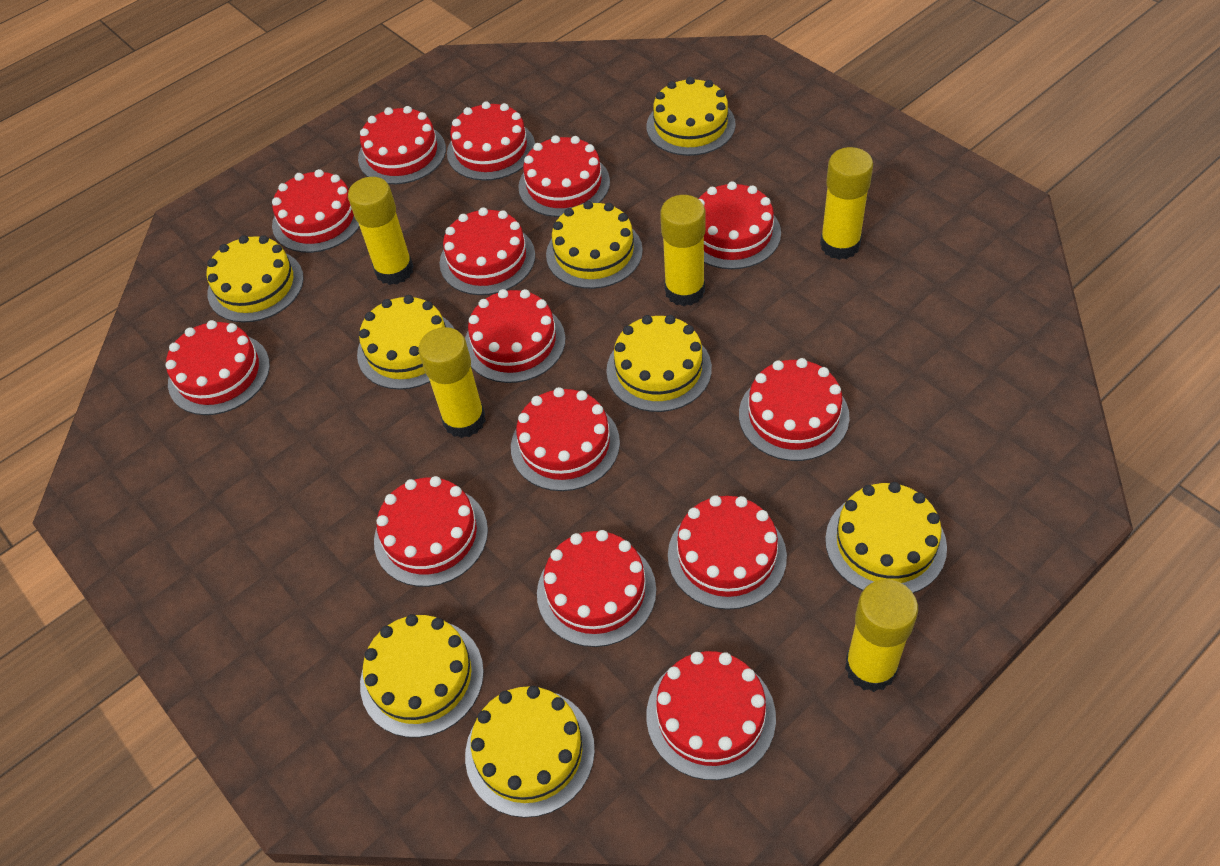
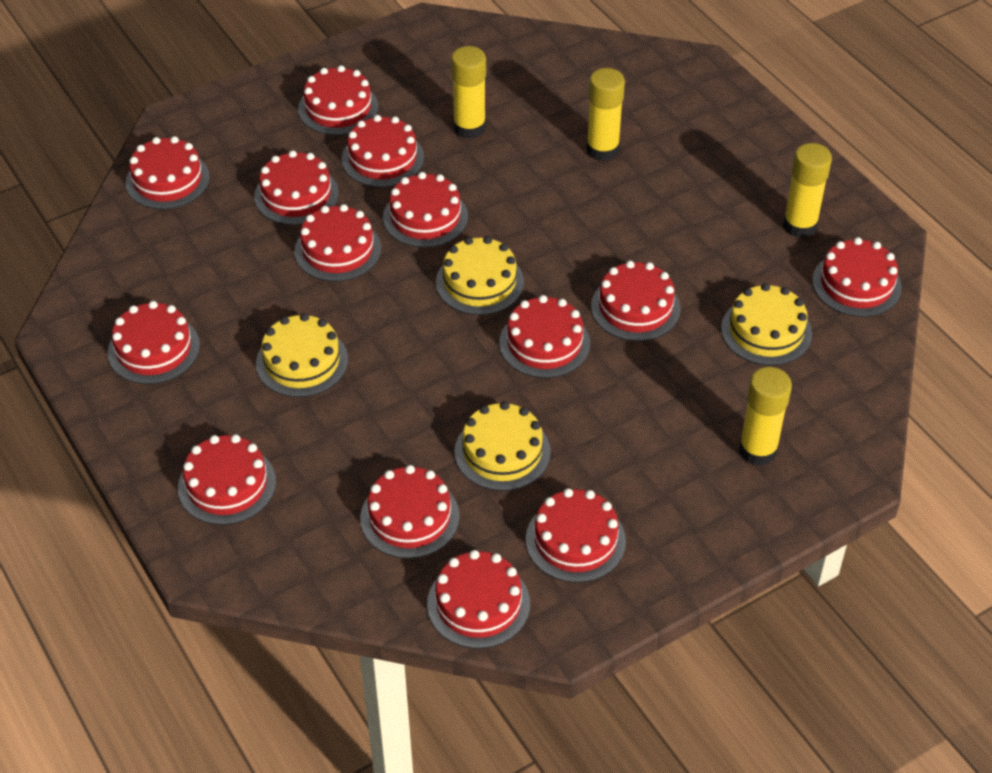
yellow cake: 8 -> 4
yellow glue stick: 5 -> 4

